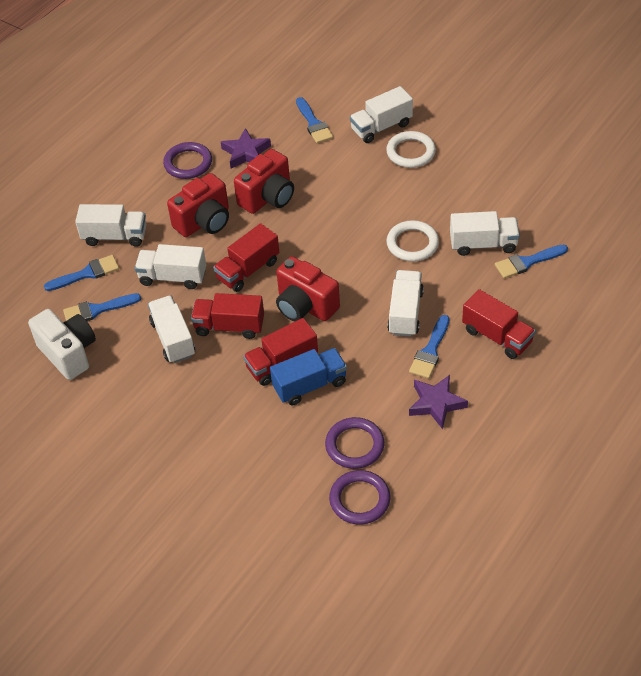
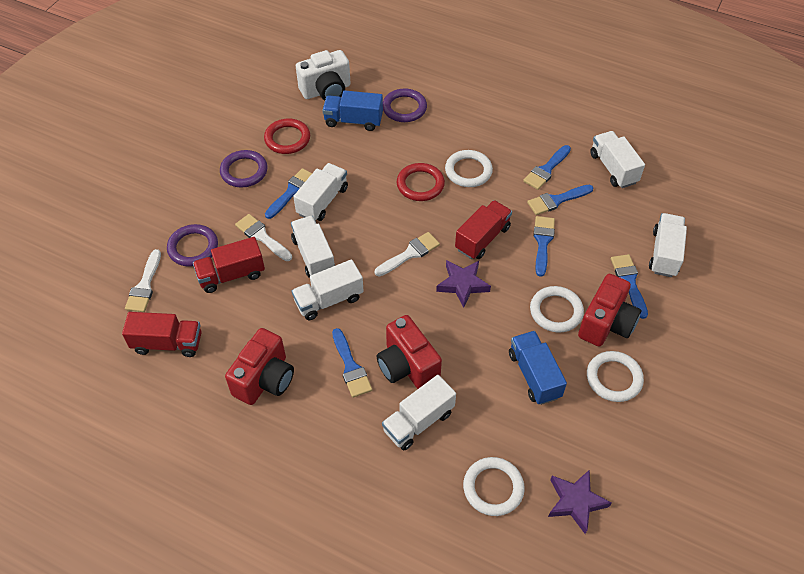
blue brush: 5 -> 6
blue truck: 1 -> 2
red ring: 0 -> 2
red truck: 4 -> 3
white brush: 0 -> 3
white ring: 2 -> 4

